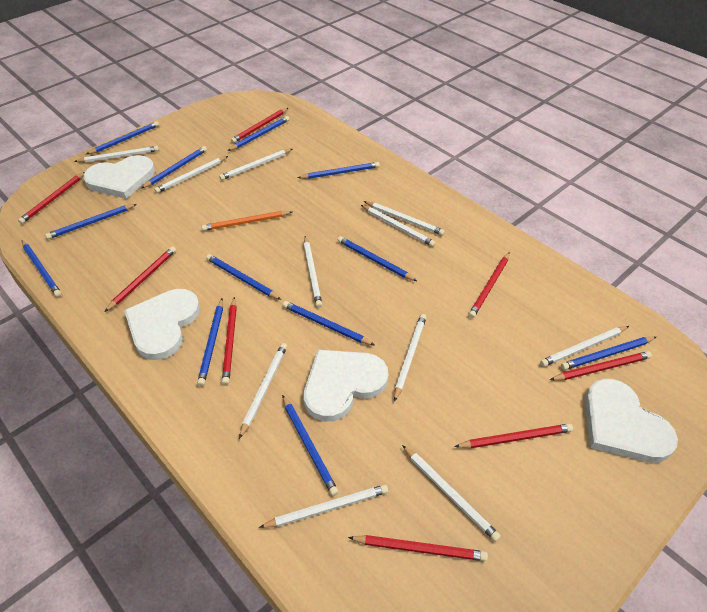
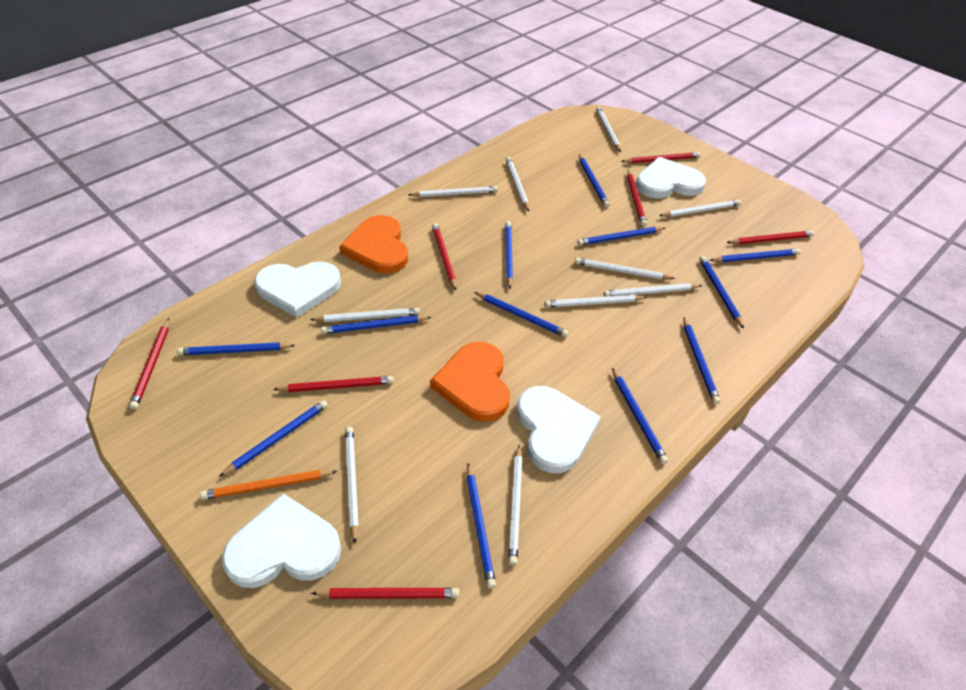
orange heart: 0 -> 2
red pencil: 8 -> 7
white pencil: 11 -> 10

